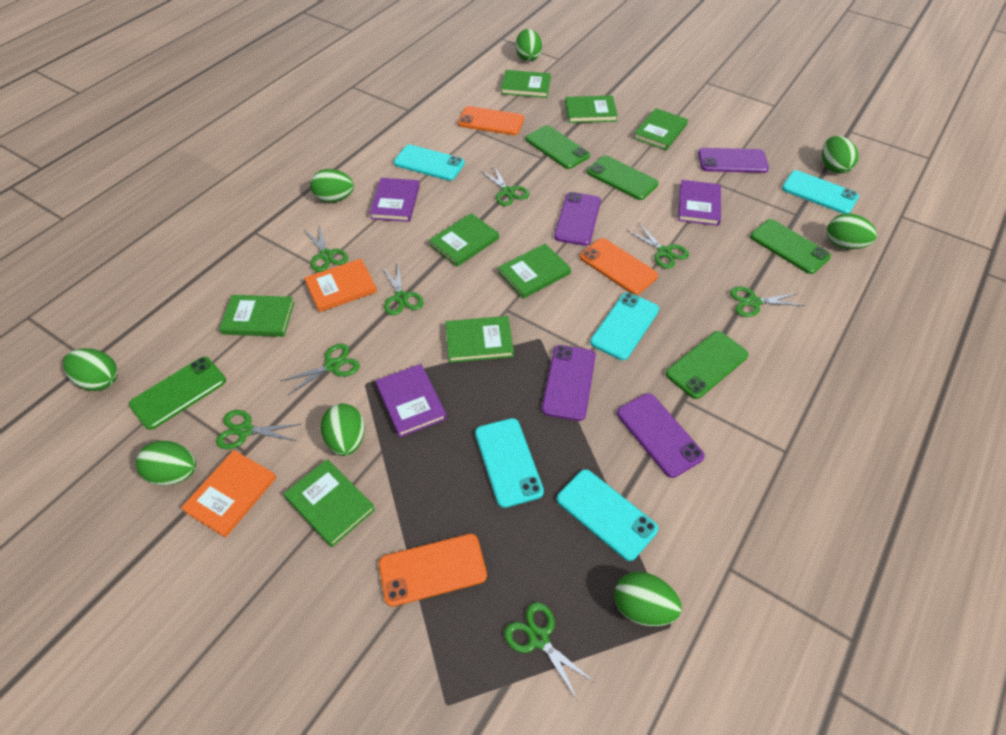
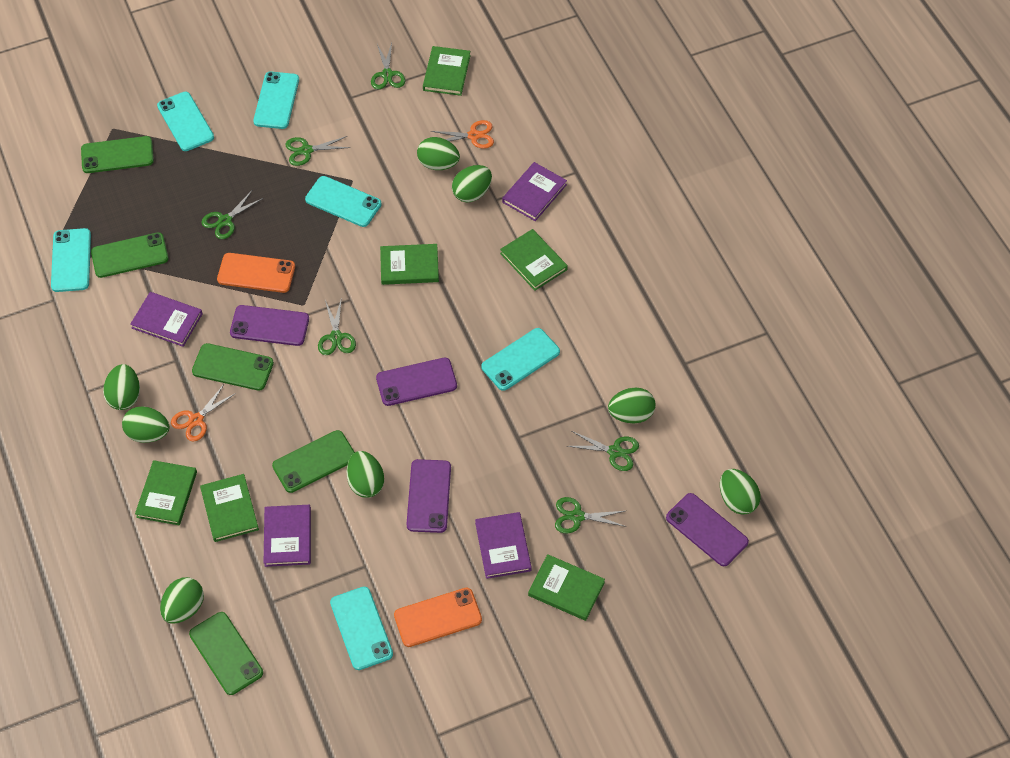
green book: 8 -> 6
green scissors: 8 -> 6
orange book: 2 -> 0
orange phone: 3 -> 2
orange scissors: 0 -> 2
purple book: 3 -> 4
turquoise phone: 5 -> 6

